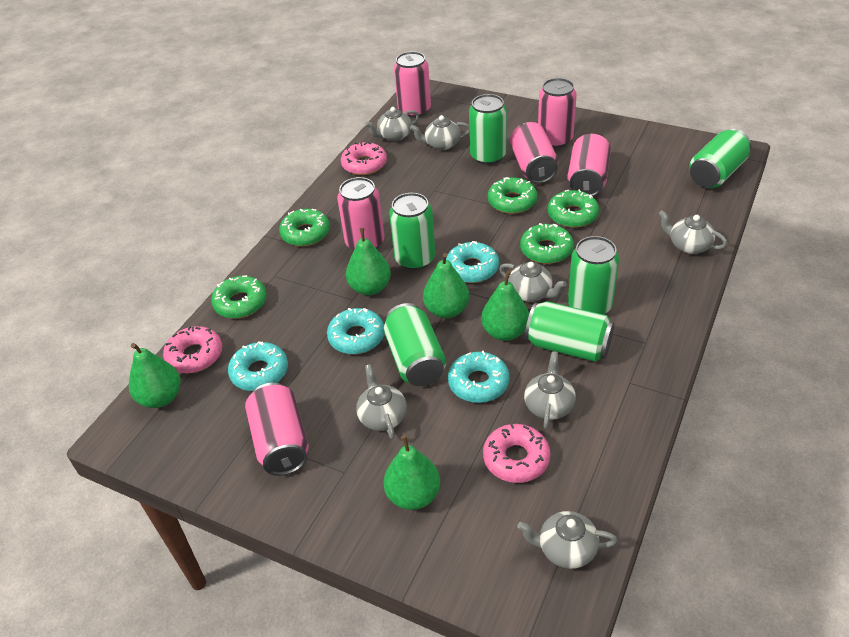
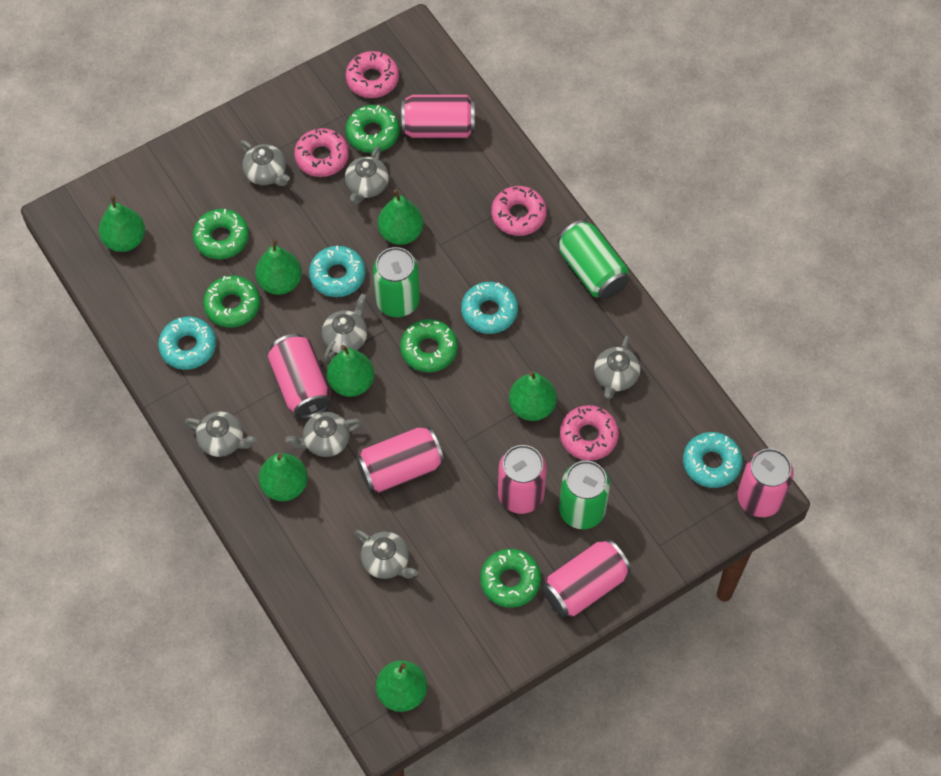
green can: 6 -> 3
green pear: 5 -> 7
pink donut: 3 -> 4

